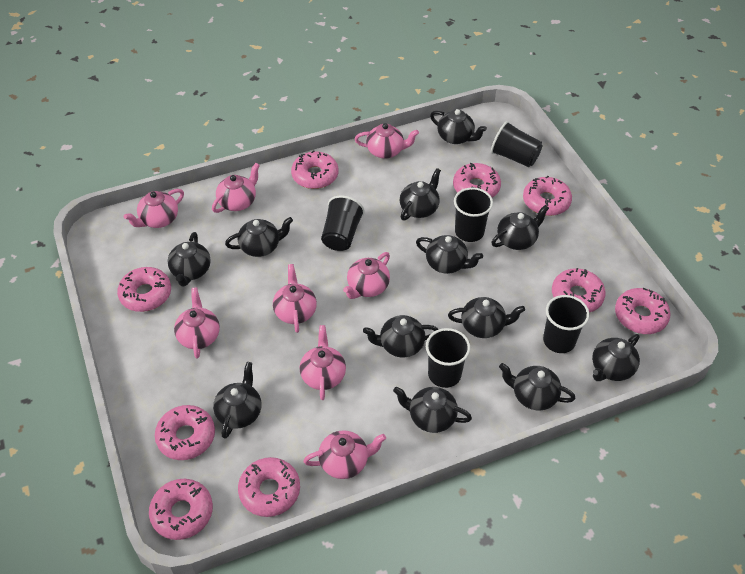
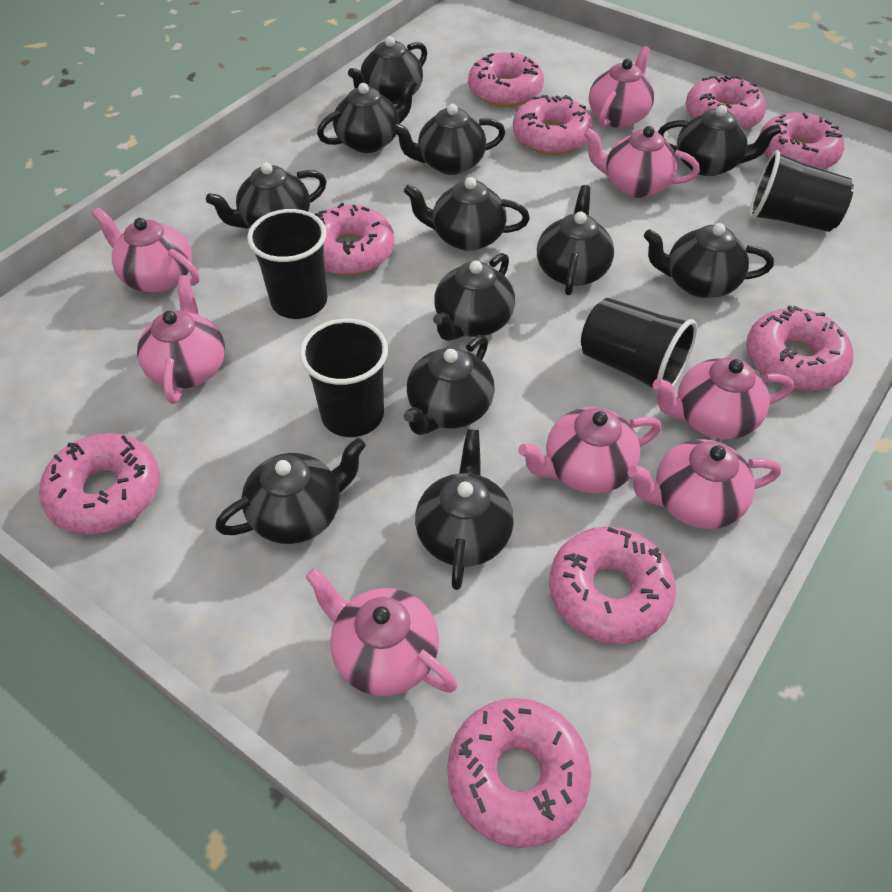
black cup: 5 -> 4

